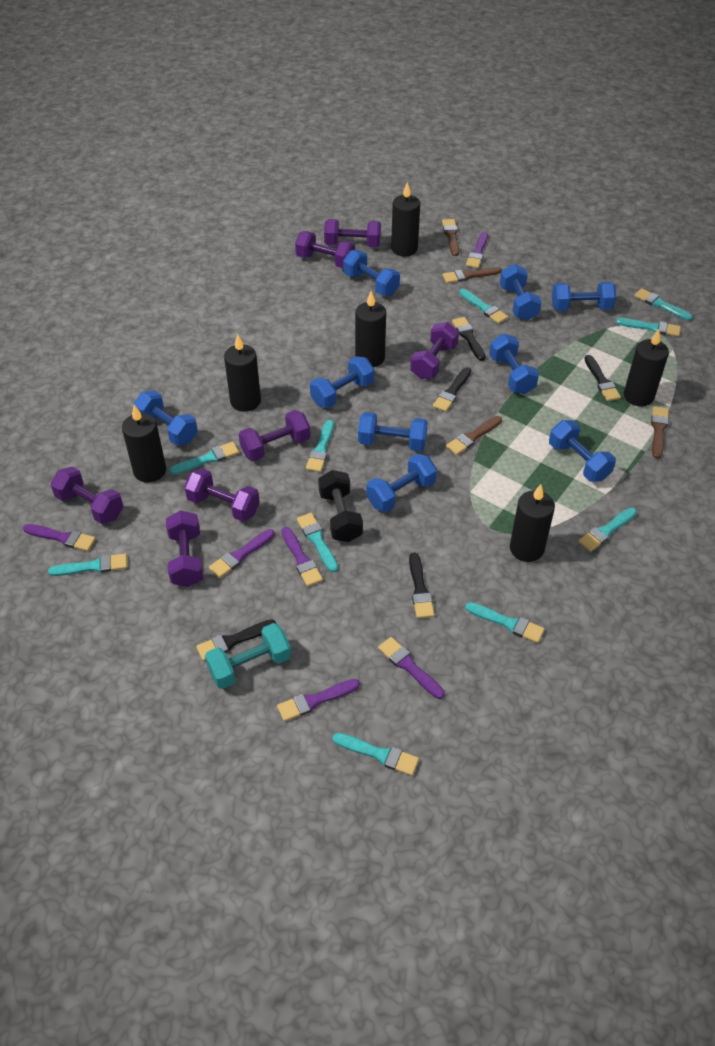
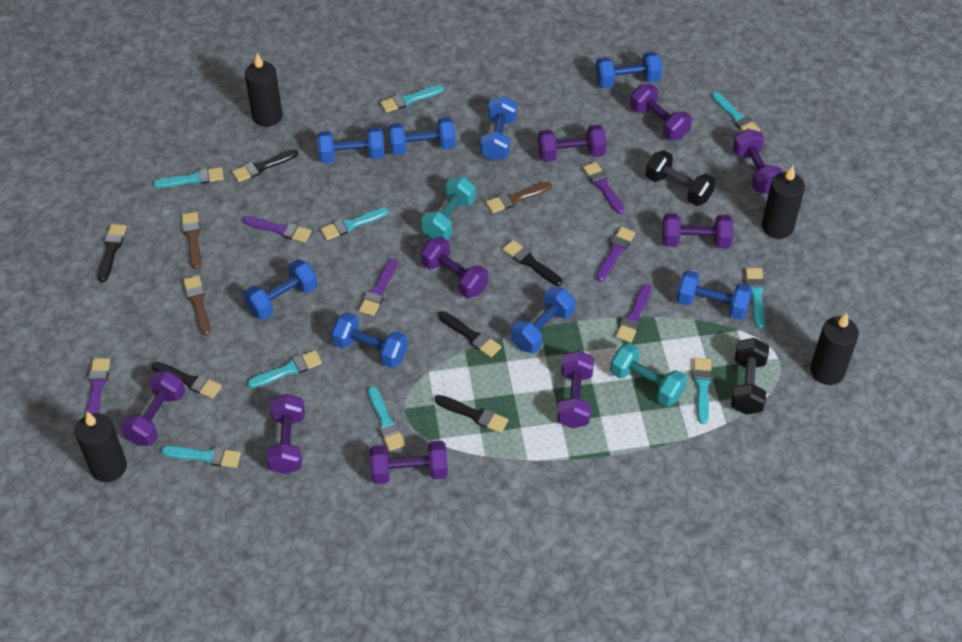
black brush: 5 -> 6
black candle: 6 -> 4
black dumbbell: 1 -> 2
blue dumbbell: 9 -> 8
brown brush: 4 -> 3
purple dumbbell: 7 -> 9
turquoise brush: 10 -> 9
turquoise dumbbell: 1 -> 2

